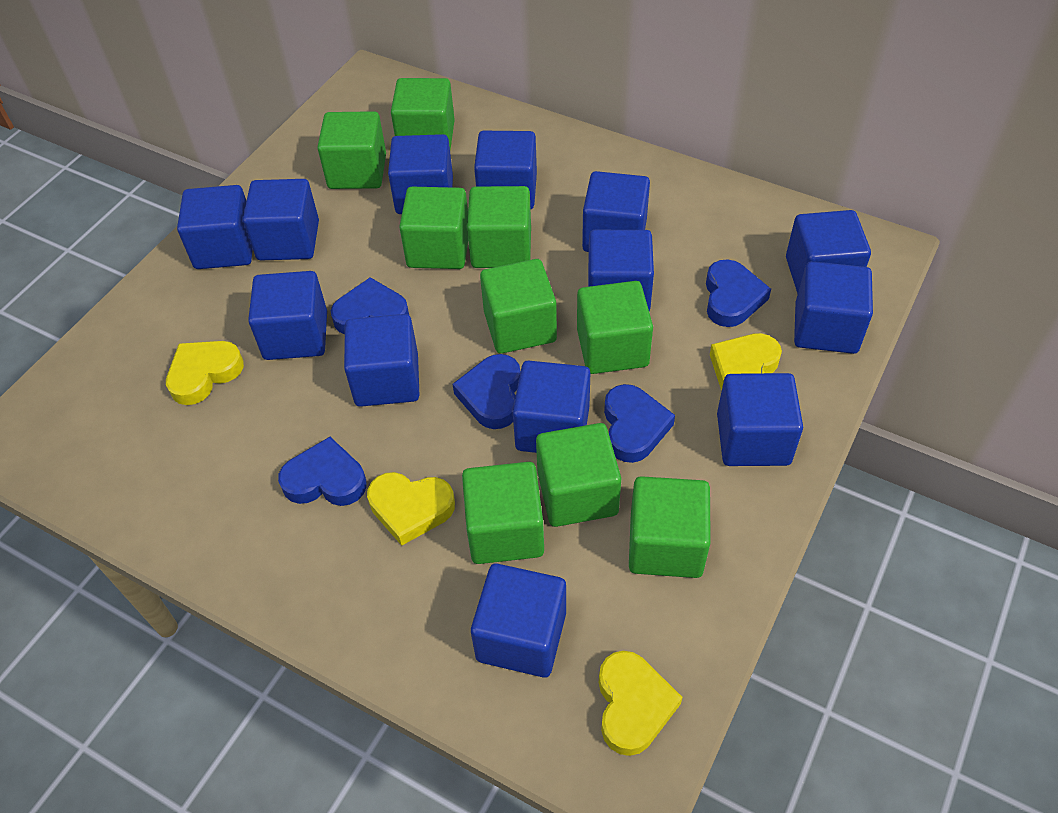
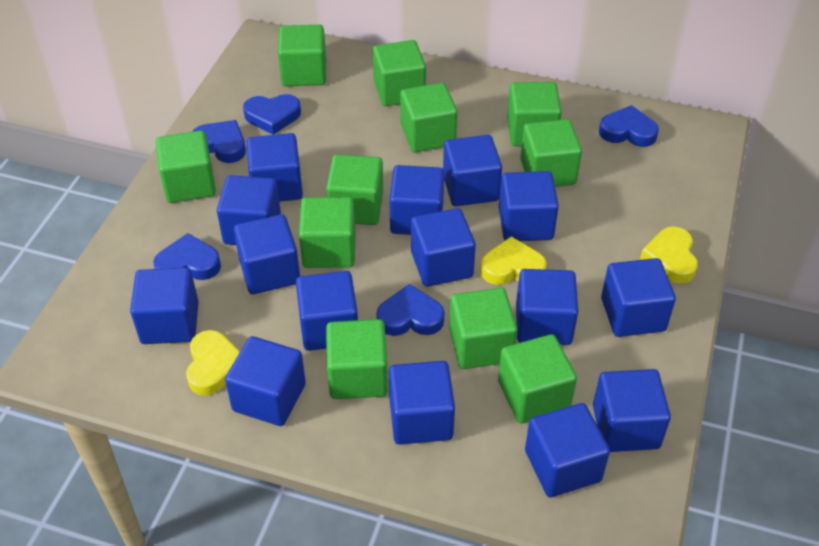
blue cube: 13 -> 15
green cube: 9 -> 11
yellow heart: 4 -> 3

